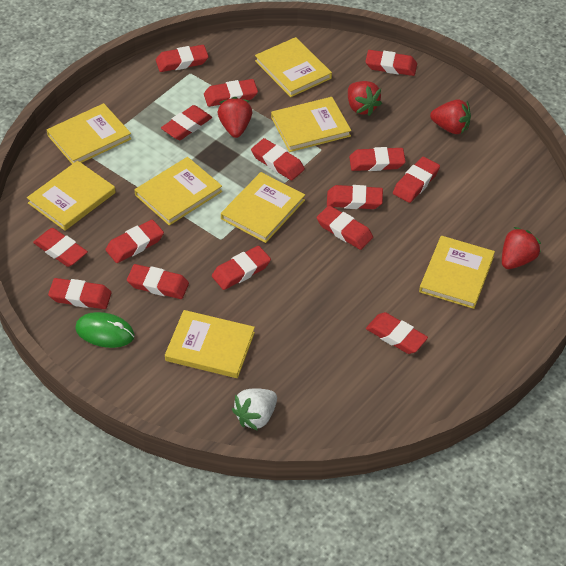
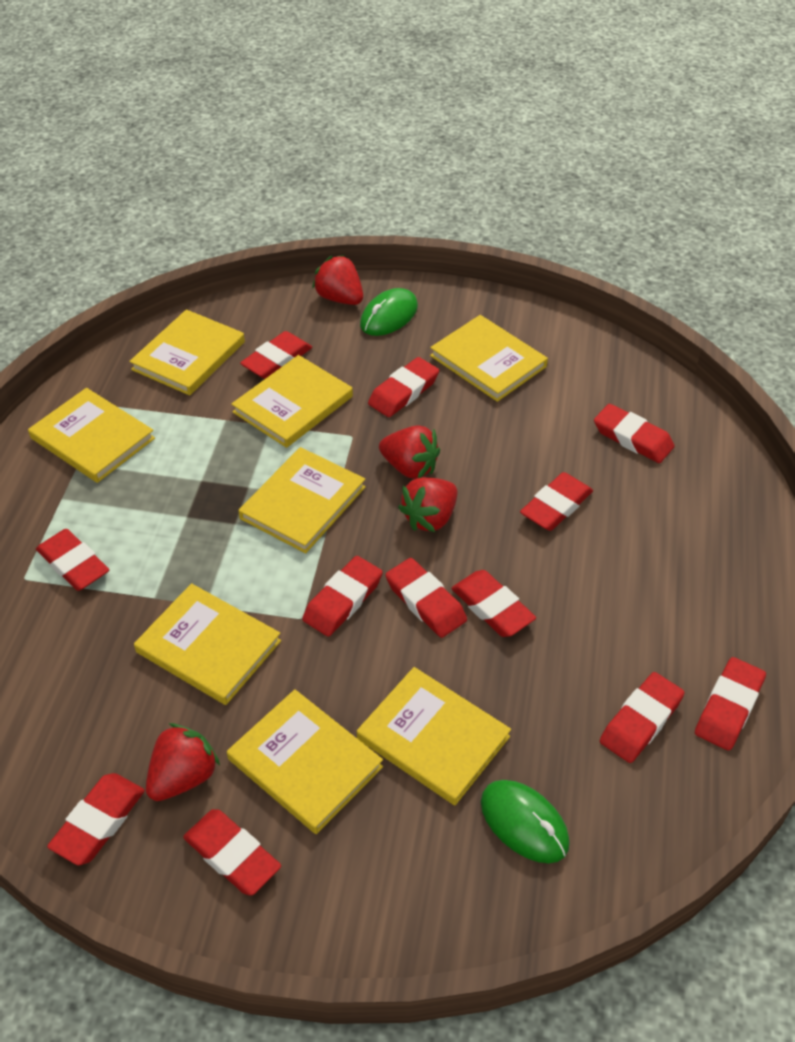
green mouse: 1 -> 2
red eraser: 15 -> 12
white strawberry: 1 -> 0

